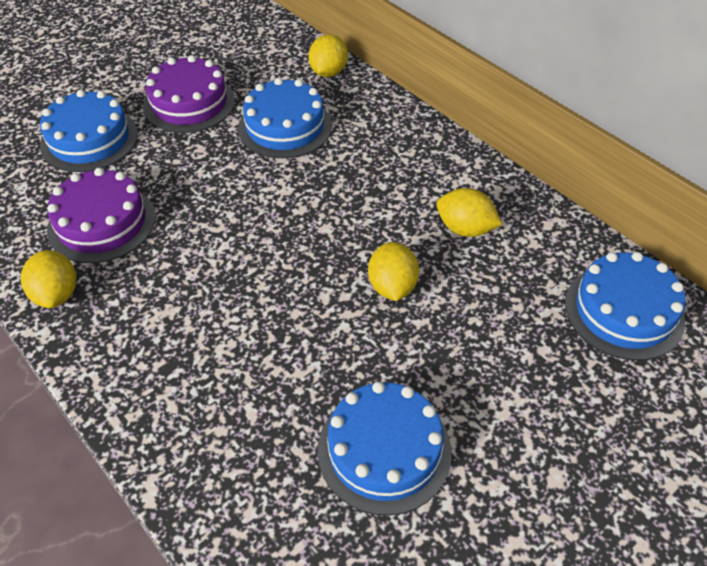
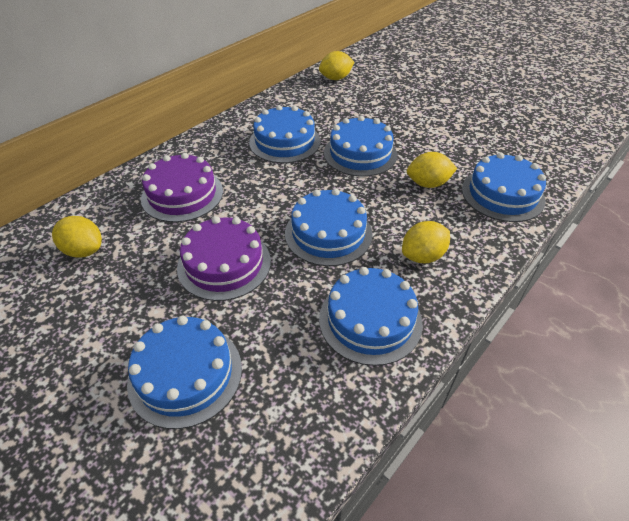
blue cake: 4 -> 6

